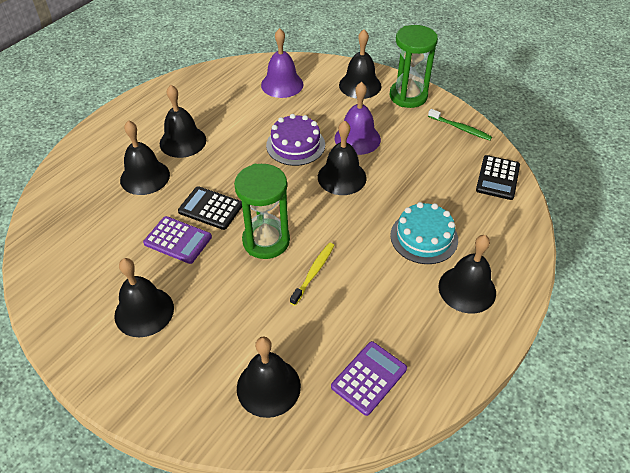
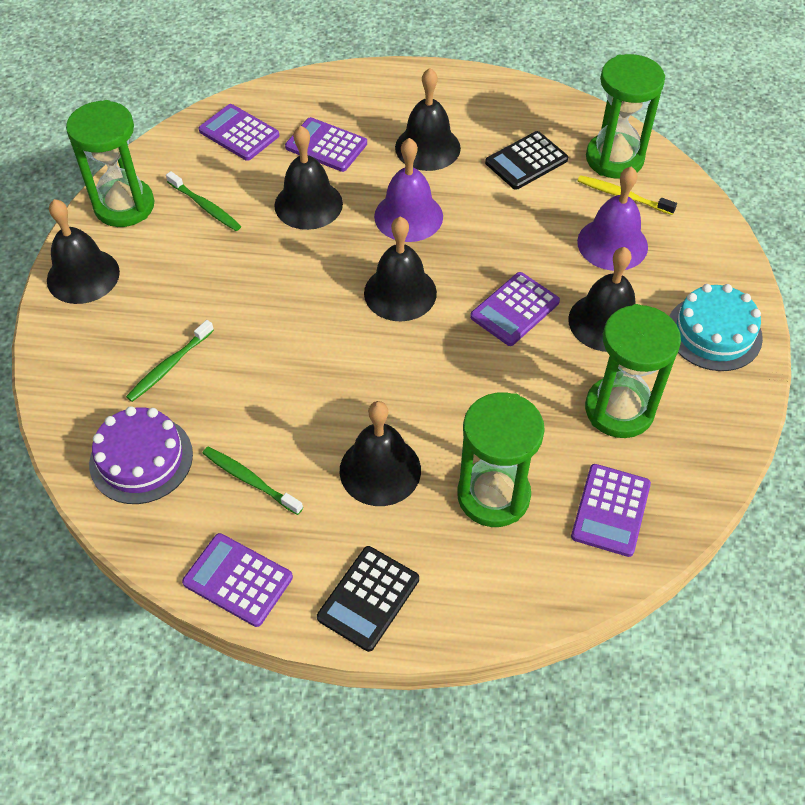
black bell: 7 -> 6
green hourglass: 2 -> 4
green toothbrush: 1 -> 3
purple calculator: 2 -> 5

